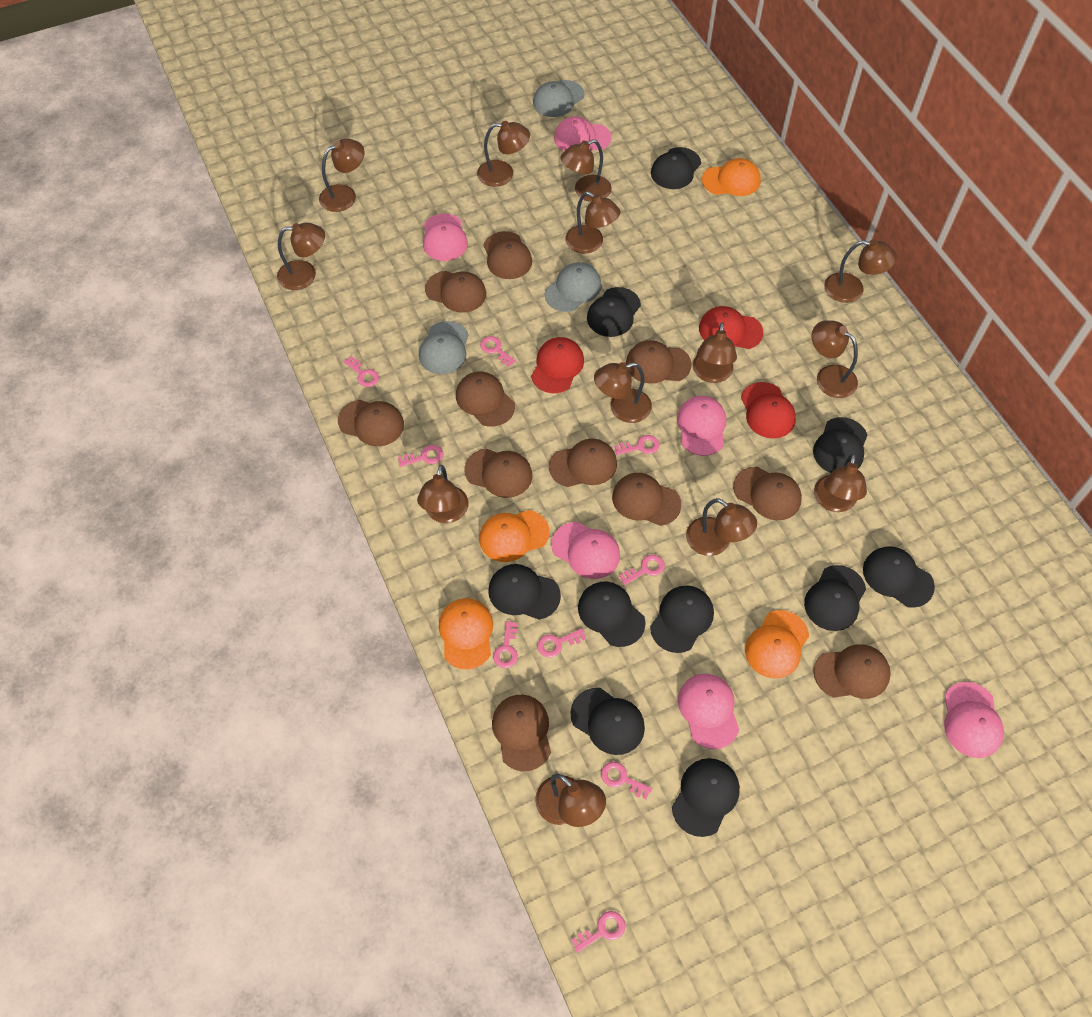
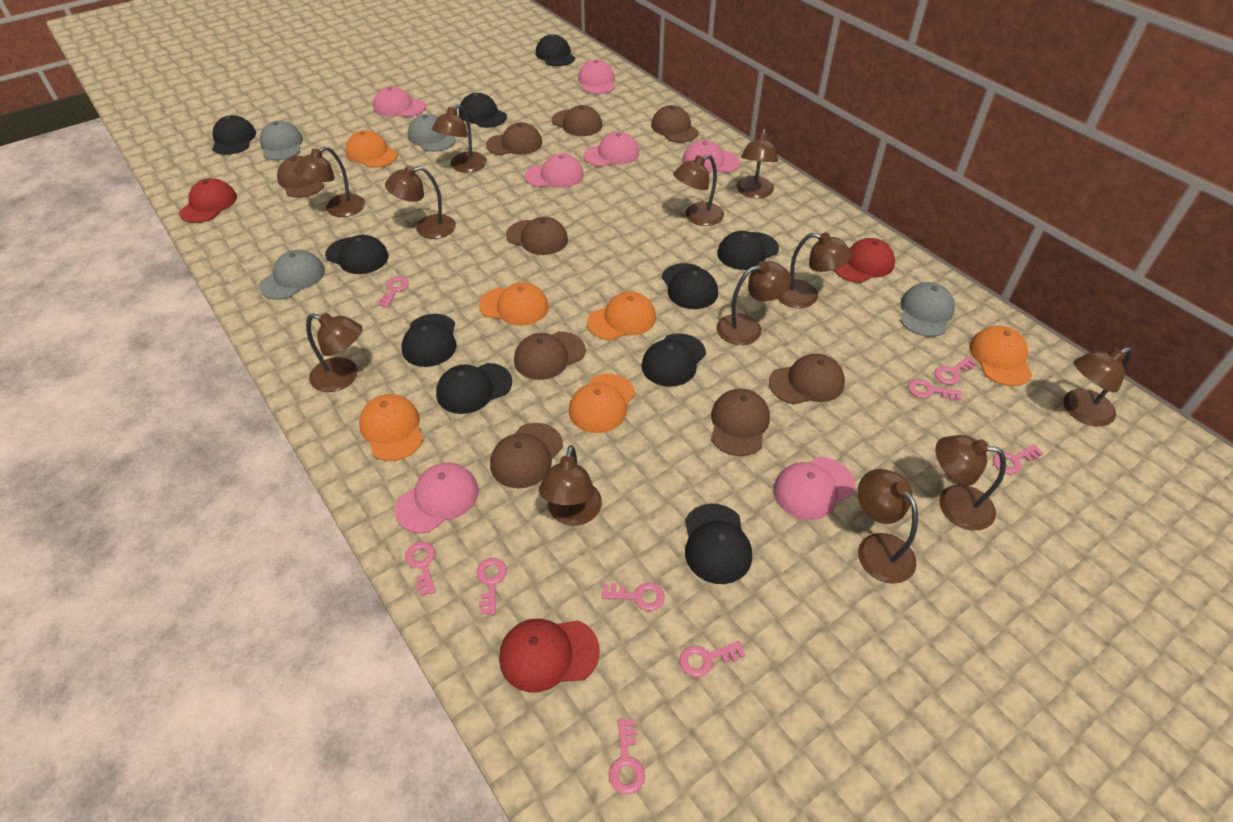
brown cap: 11 -> 9
brown lamp: 13 -> 12
grey cap: 3 -> 4
orange cap: 4 -> 6
pink cap: 6 -> 7

